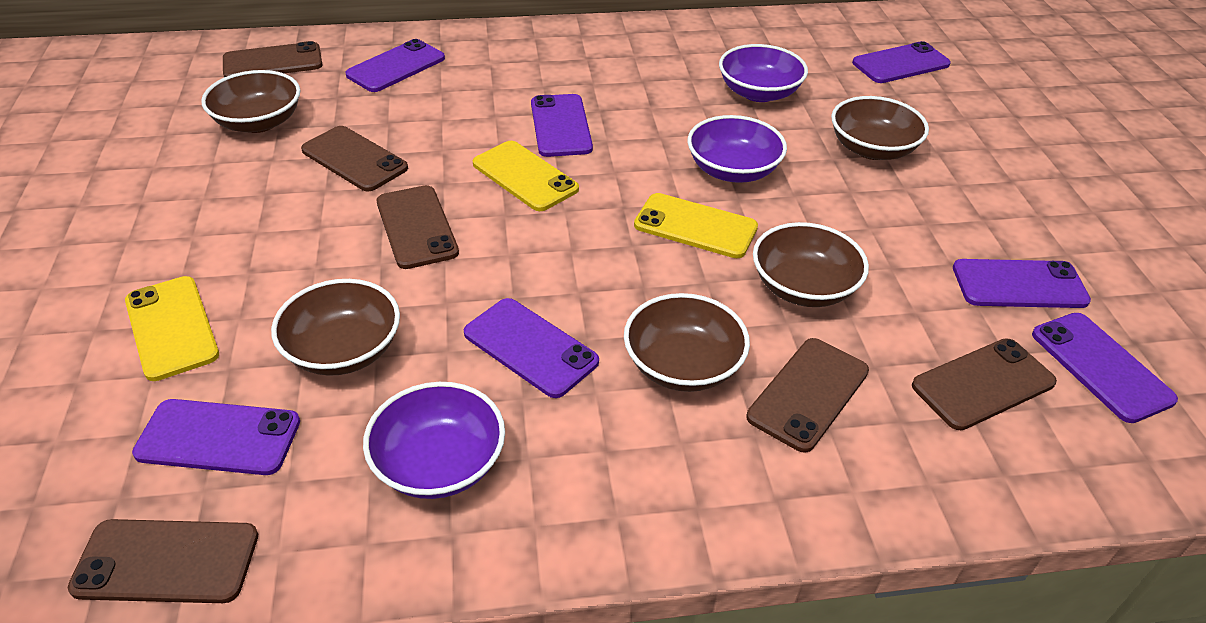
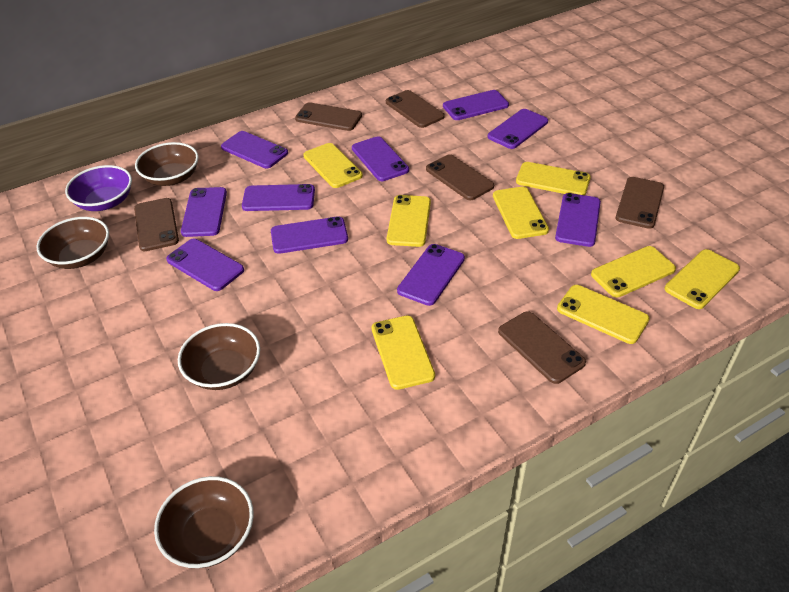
brown bowl: 5 -> 4
purple bowl: 3 -> 1
purple phone: 7 -> 10
yellow phone: 3 -> 8

